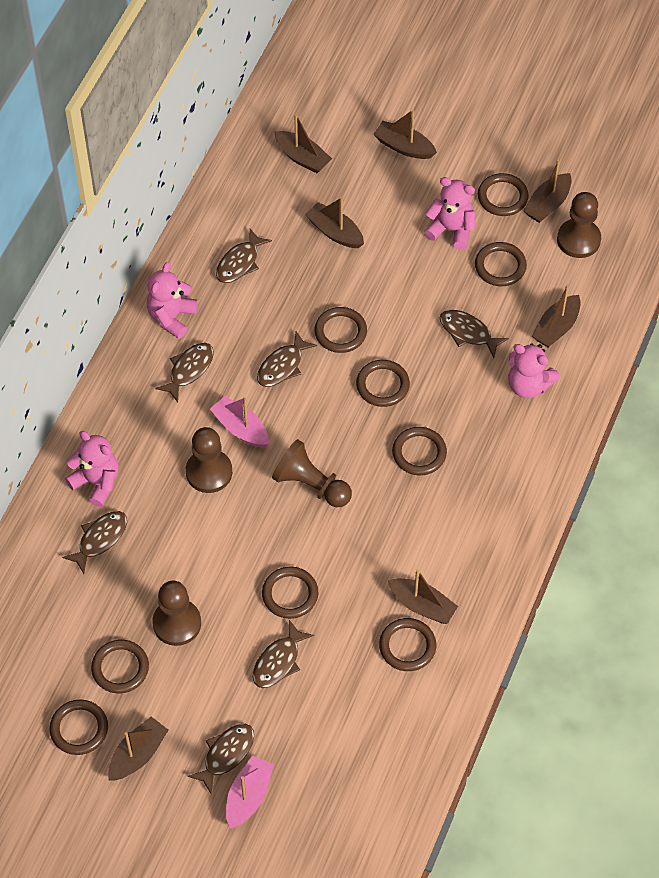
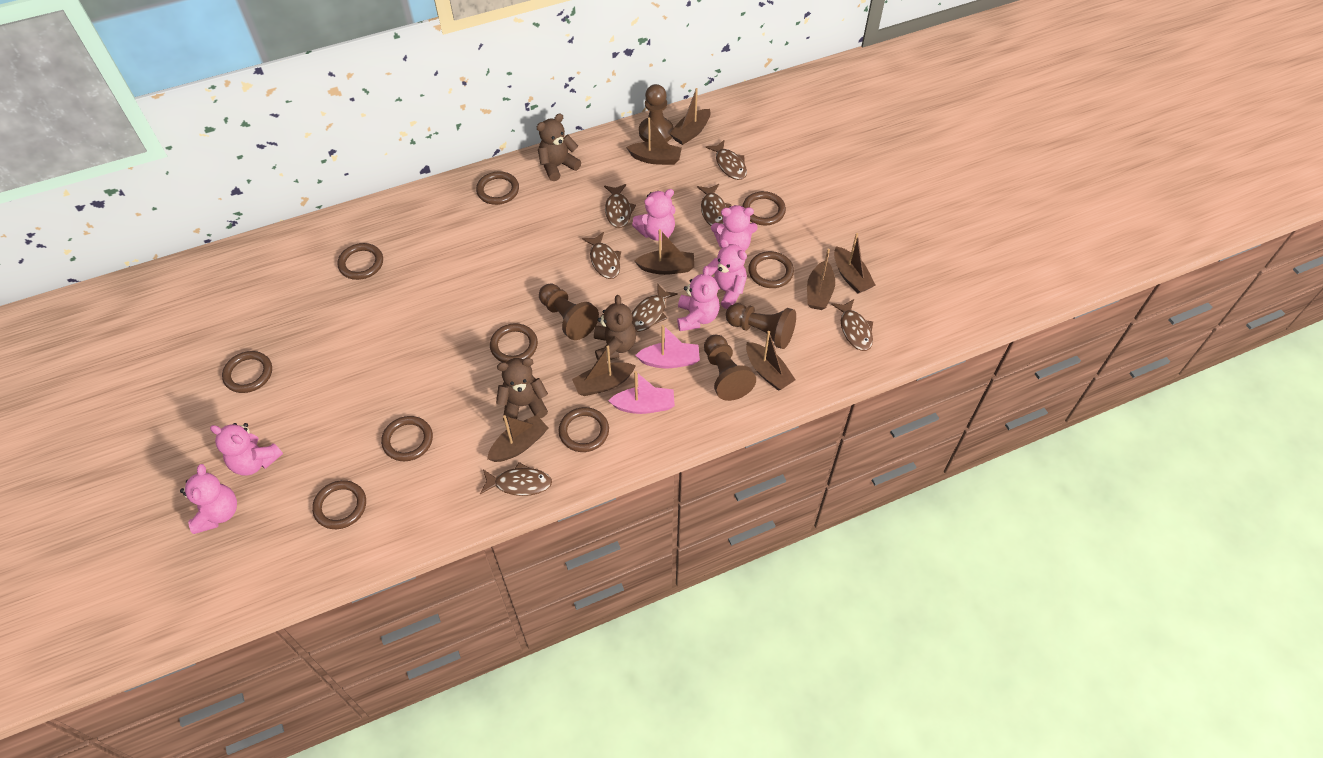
brown boat: 7 -> 8
brown teddy bear: 0 -> 3
pink teddy bear: 4 -> 6

